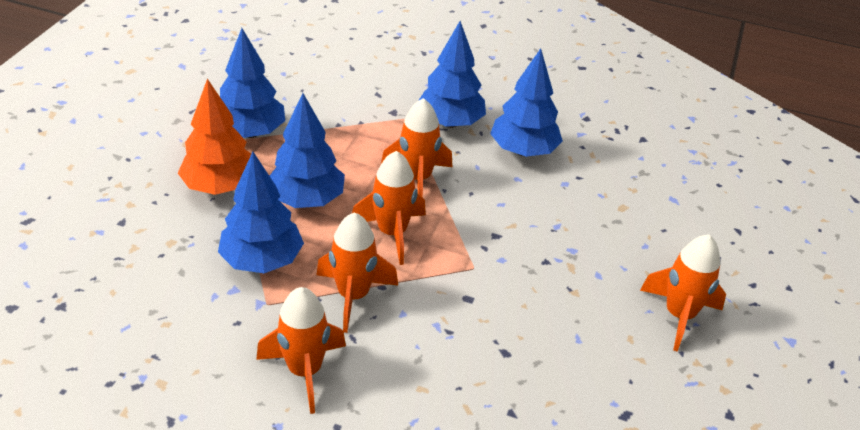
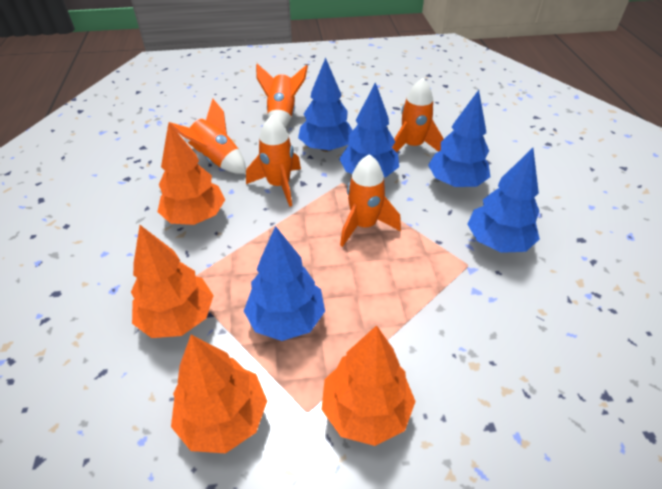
orange tree: 1 -> 4

